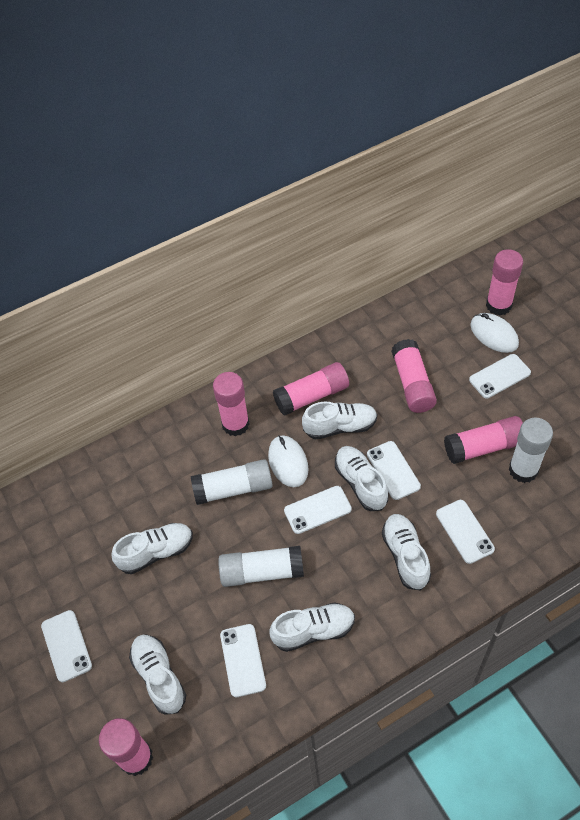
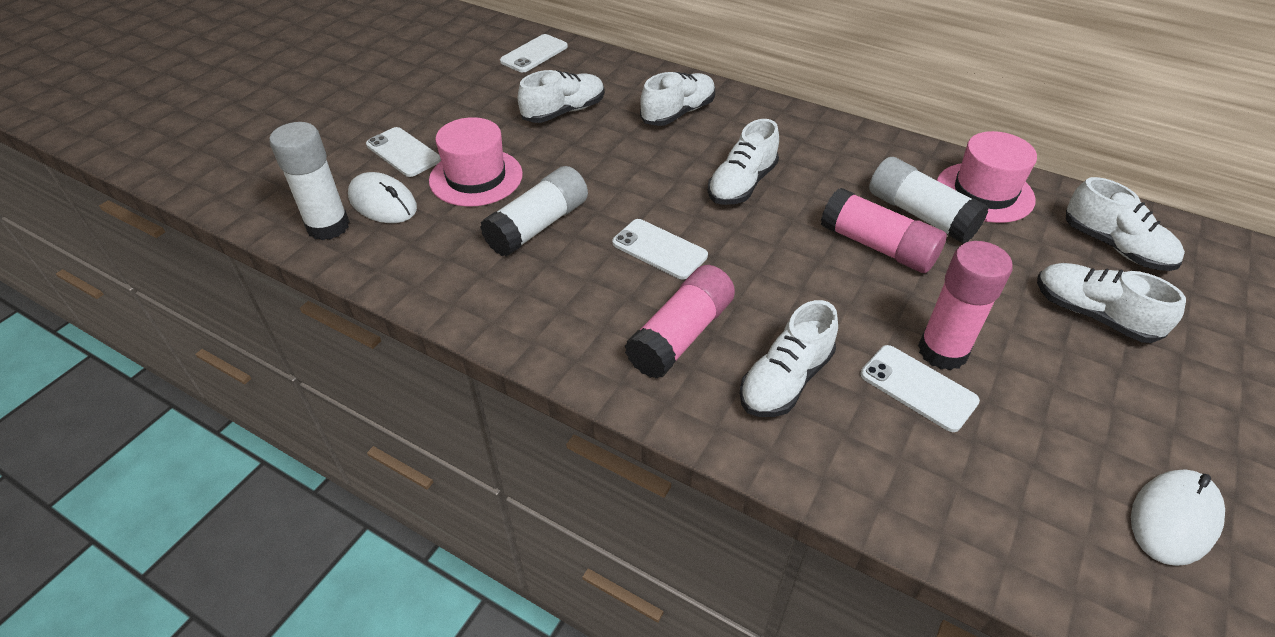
pink glue stick: 6 -> 3
pink hat: 0 -> 2
white phone: 6 -> 4

